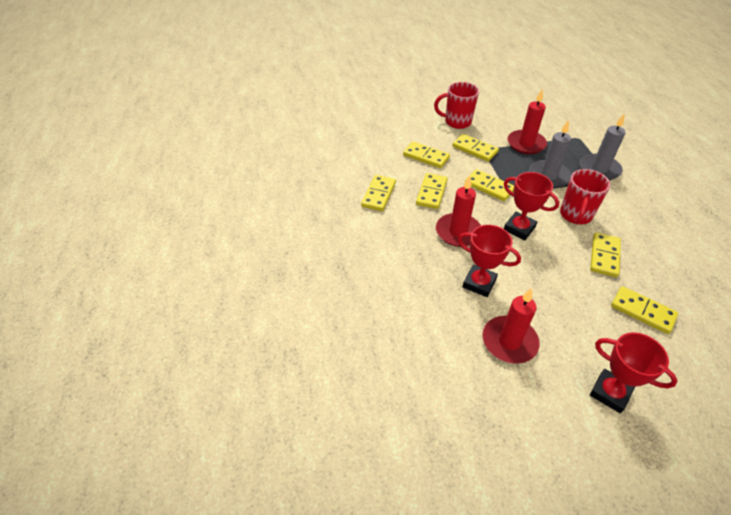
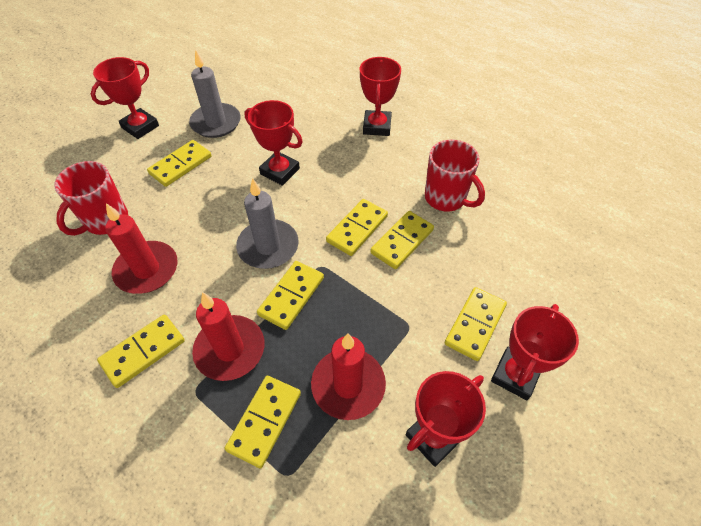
red trophy: 3 -> 5

